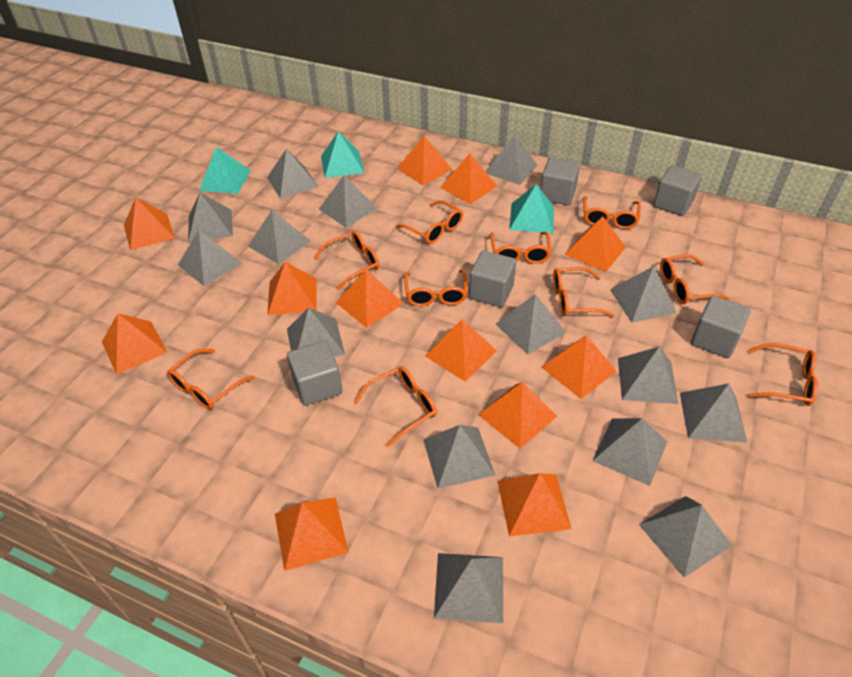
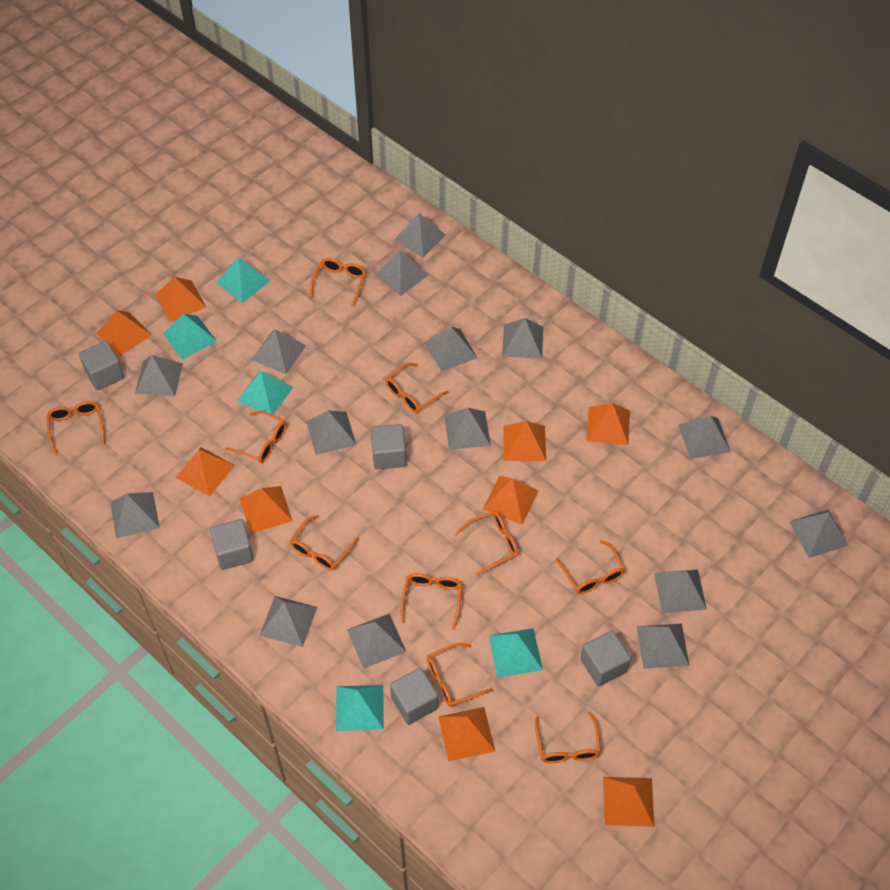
orange pyramid: 12 -> 9
turquoise pyramid: 3 -> 5

